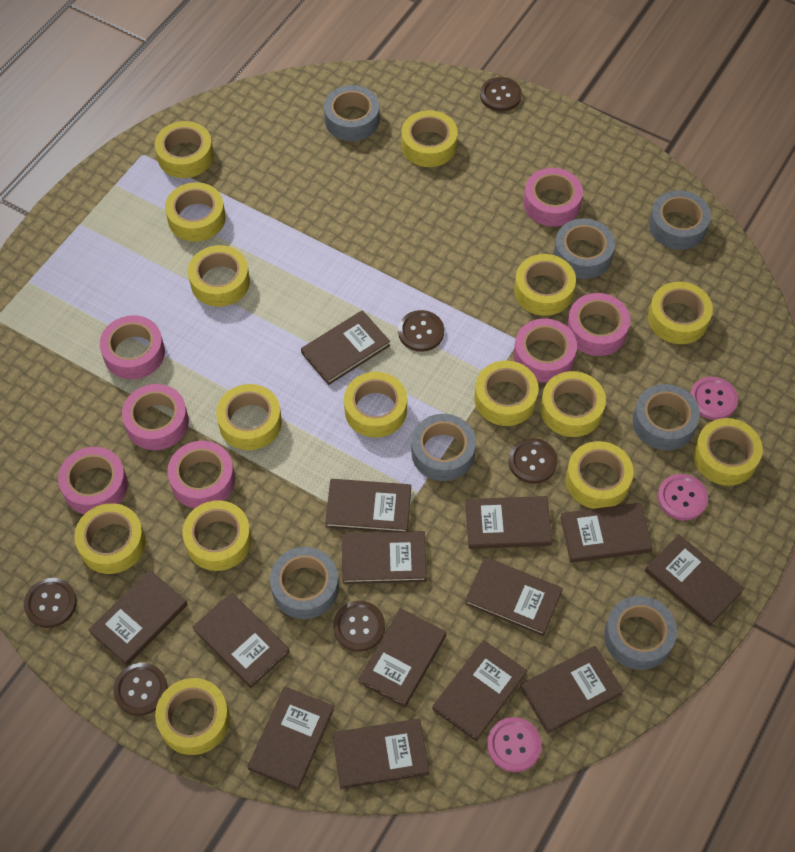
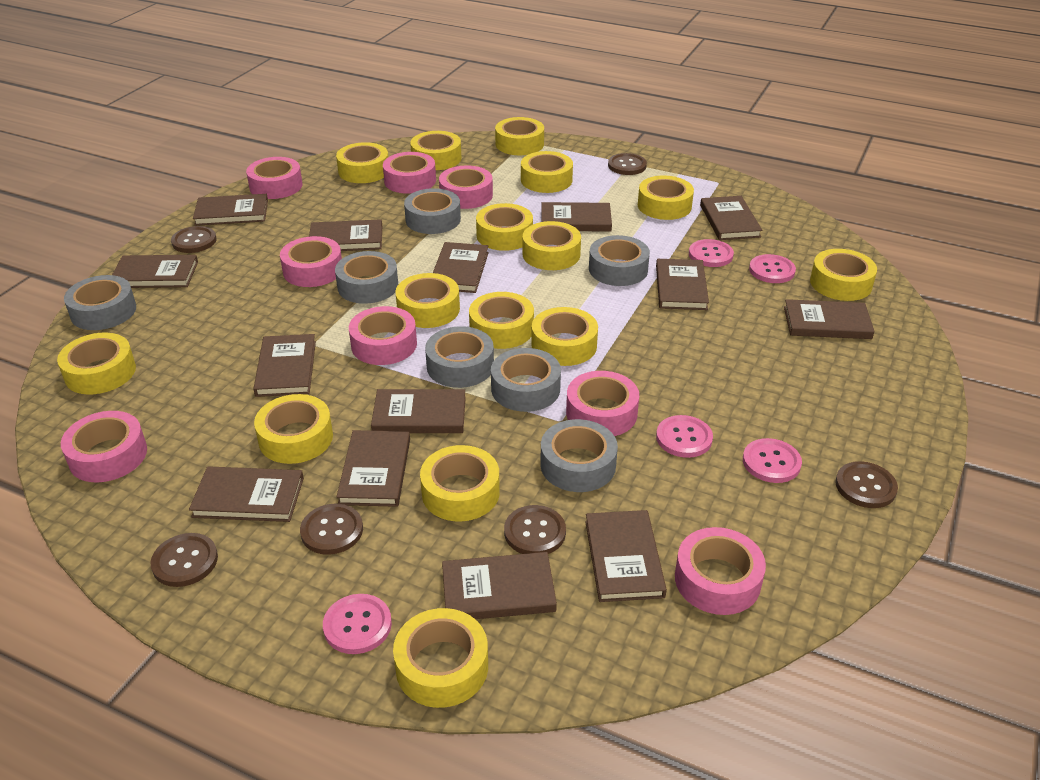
pink button: 3 -> 5
pink tape: 7 -> 8

